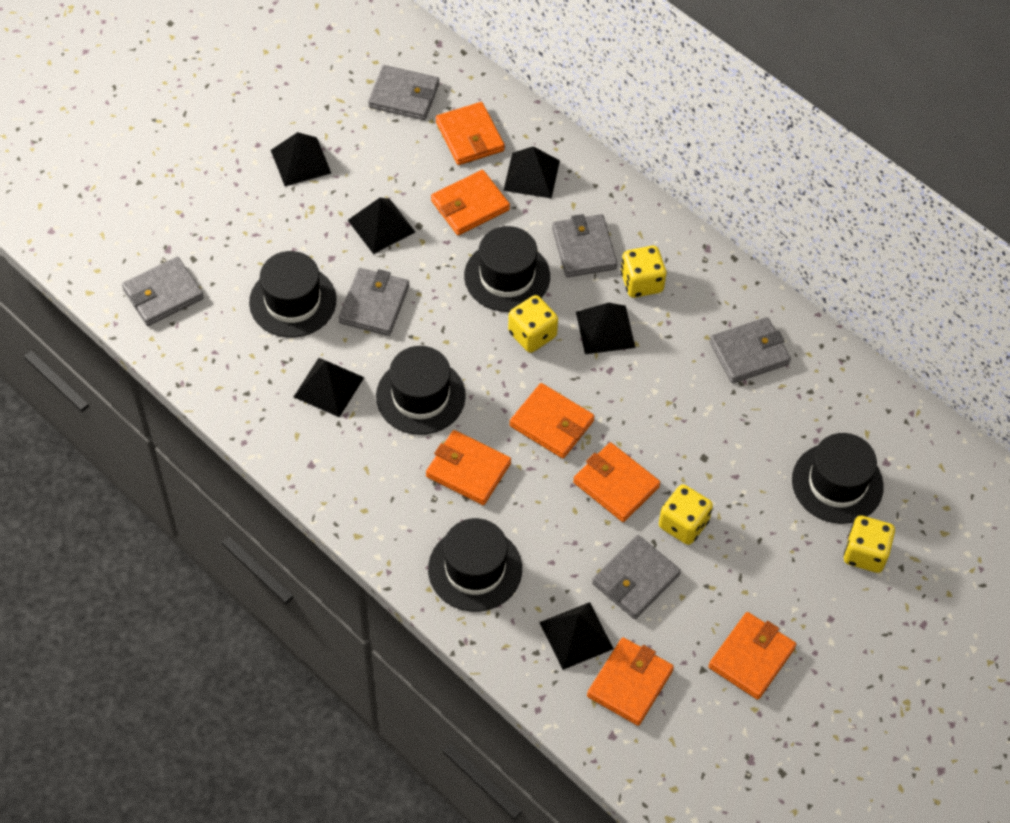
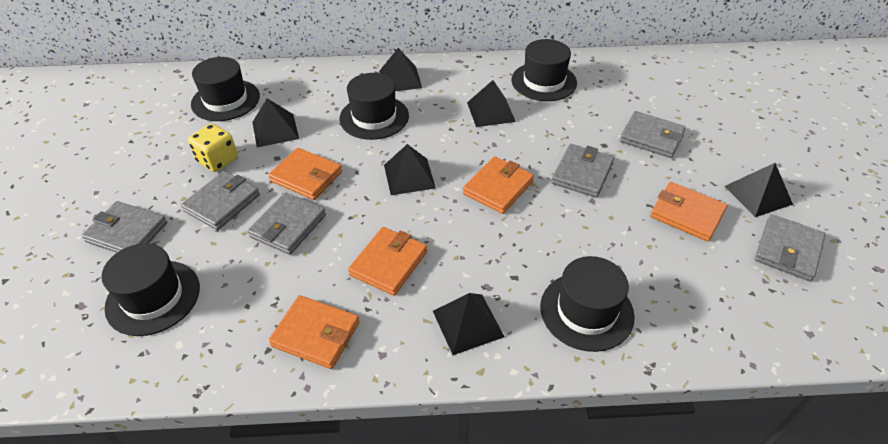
orange wallet: 7 -> 5
yellow dice: 4 -> 1

